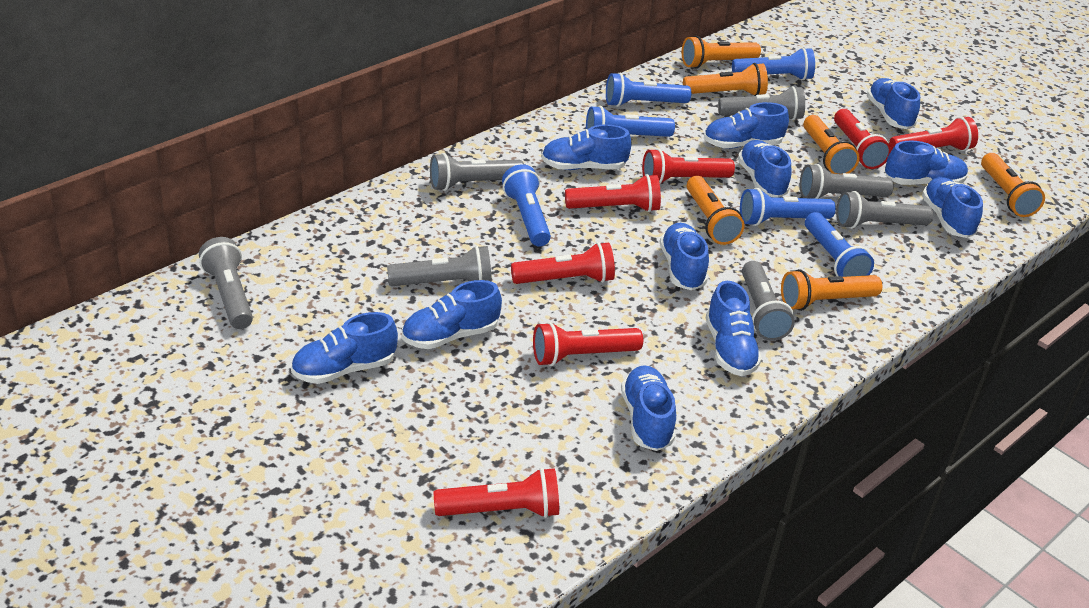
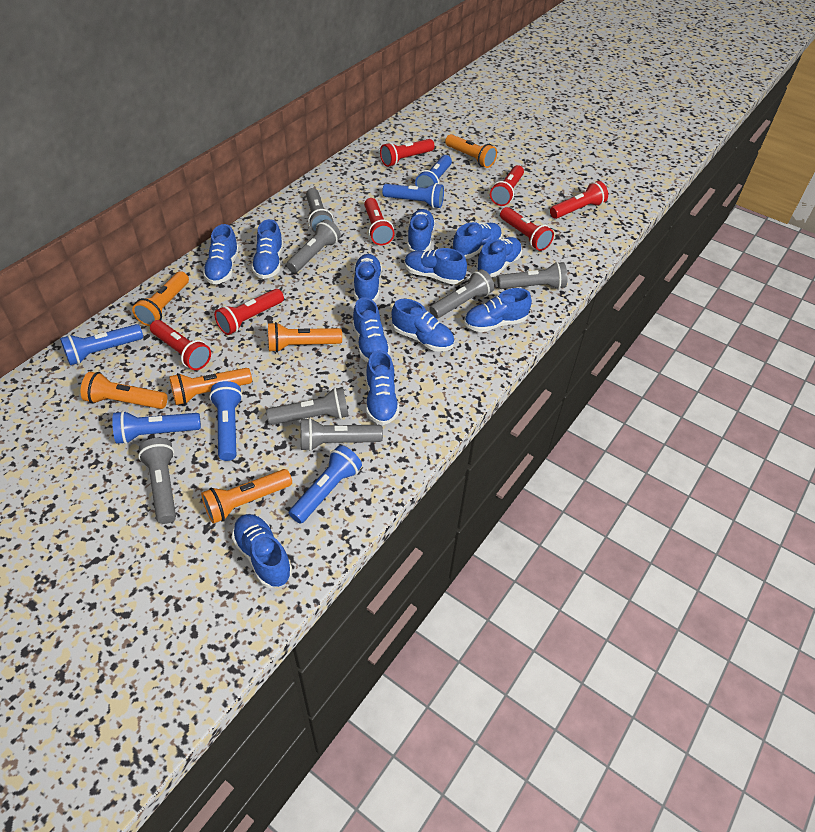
blue shoe: 11 -> 12

